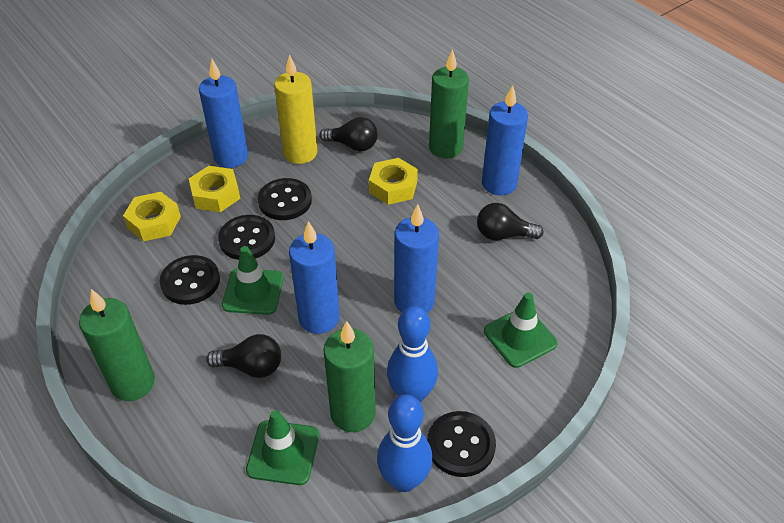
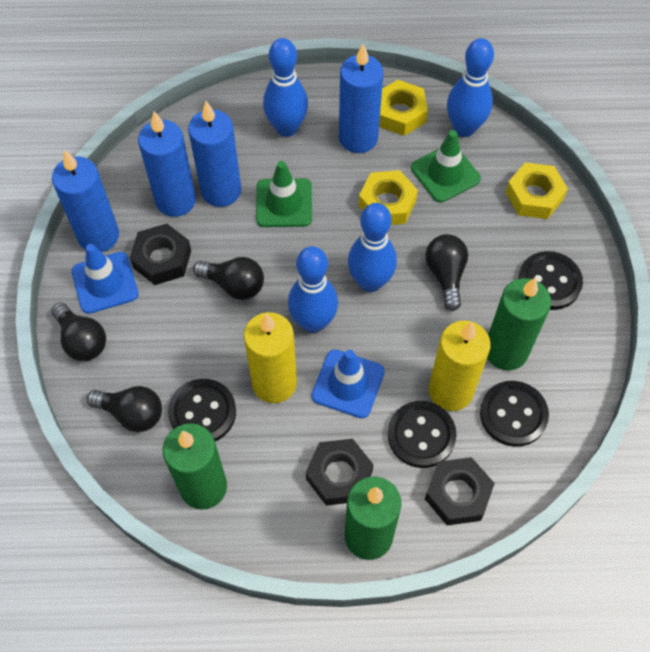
black light bulb: 3 -> 4
black nut: 0 -> 3
blue bowling pin: 2 -> 4
blue traffic cone: 0 -> 2
green traffic cone: 3 -> 2
yellow candle: 1 -> 2

